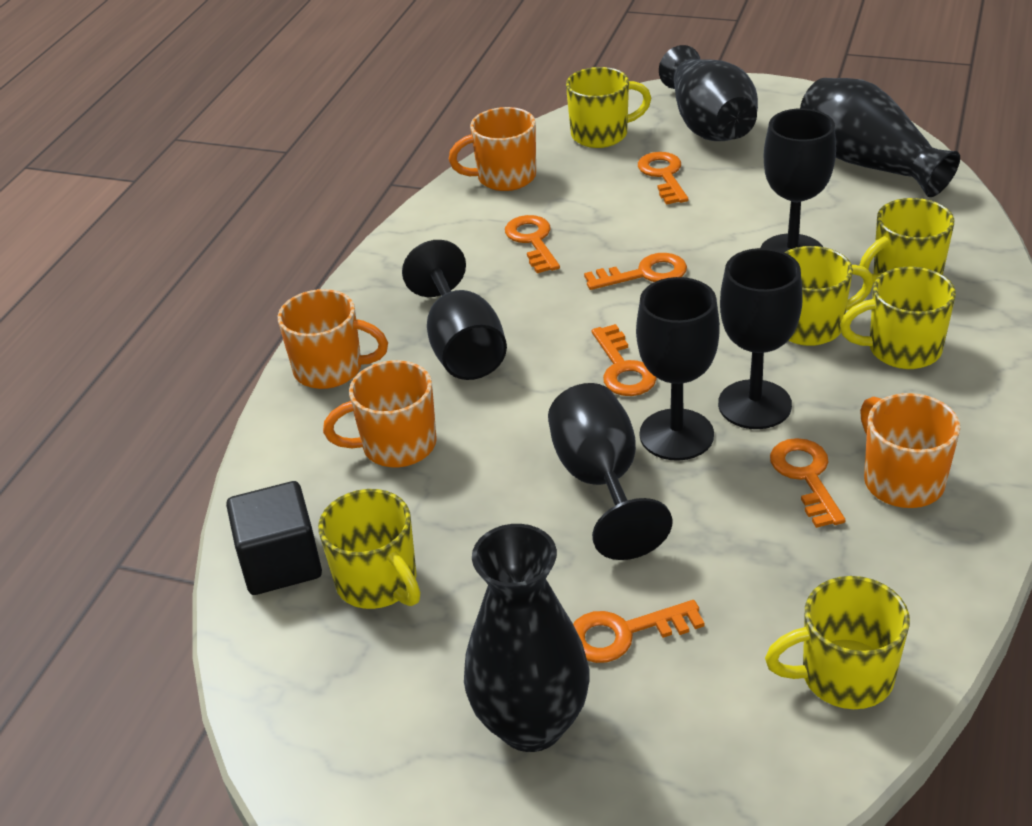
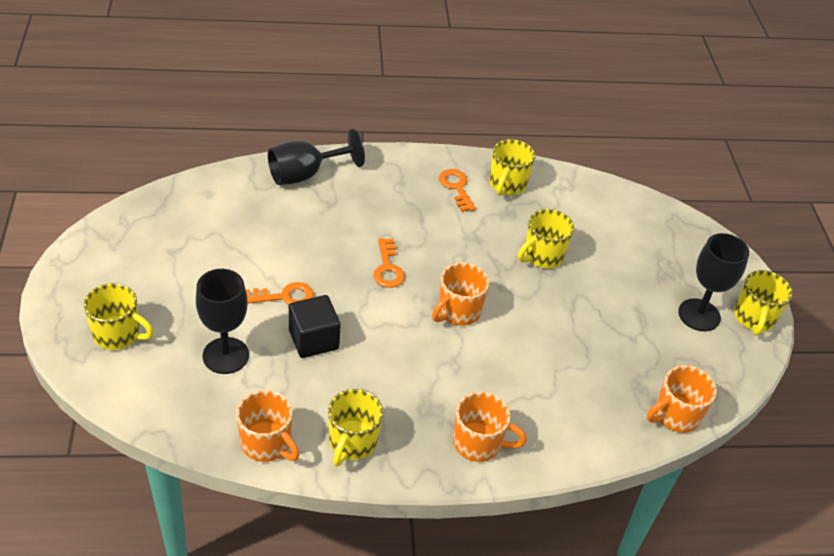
black goblet: 5 -> 3
black vase: 3 -> 0
orange key: 6 -> 3
yellow mug: 6 -> 5

